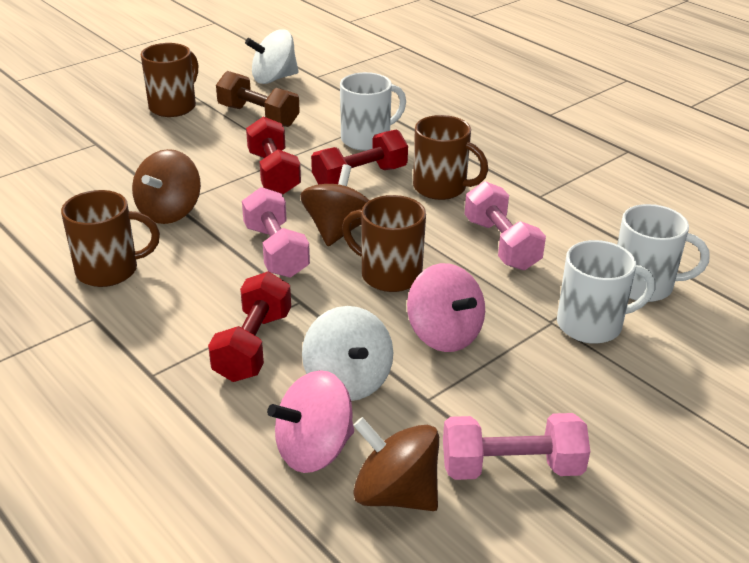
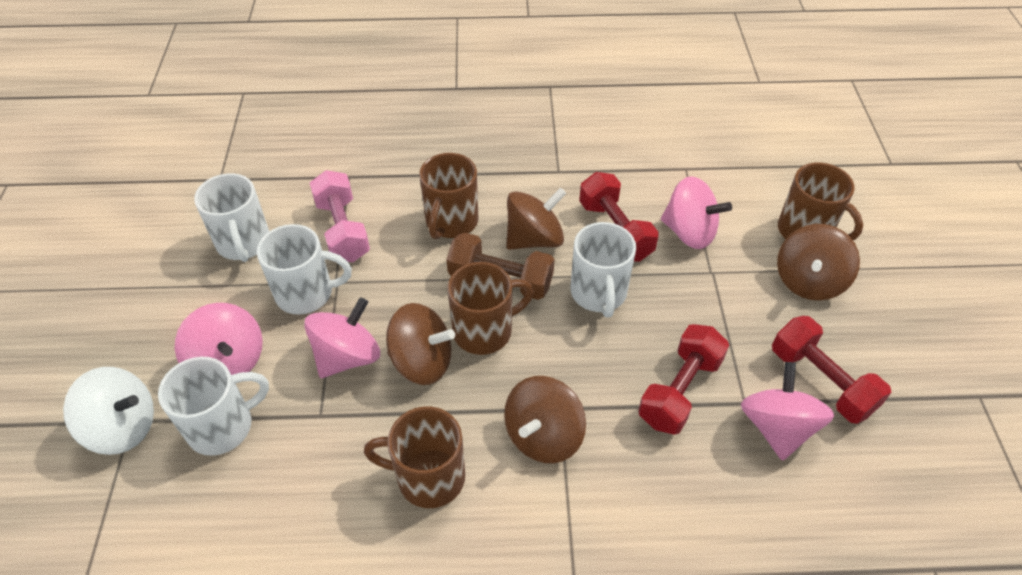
brown spinning top: 3 -> 4
pink dumbbell: 3 -> 1
pink spinning top: 2 -> 4
white mug: 3 -> 4
white spinning top: 2 -> 1

